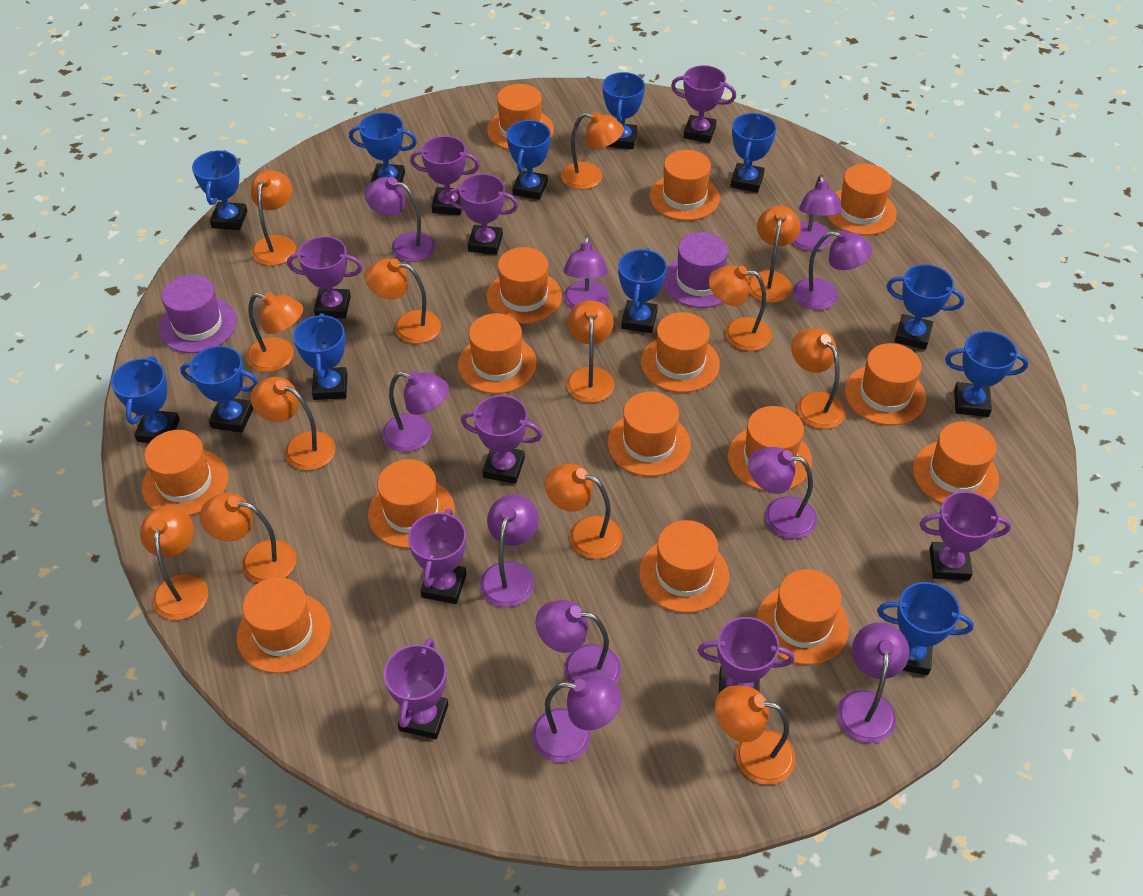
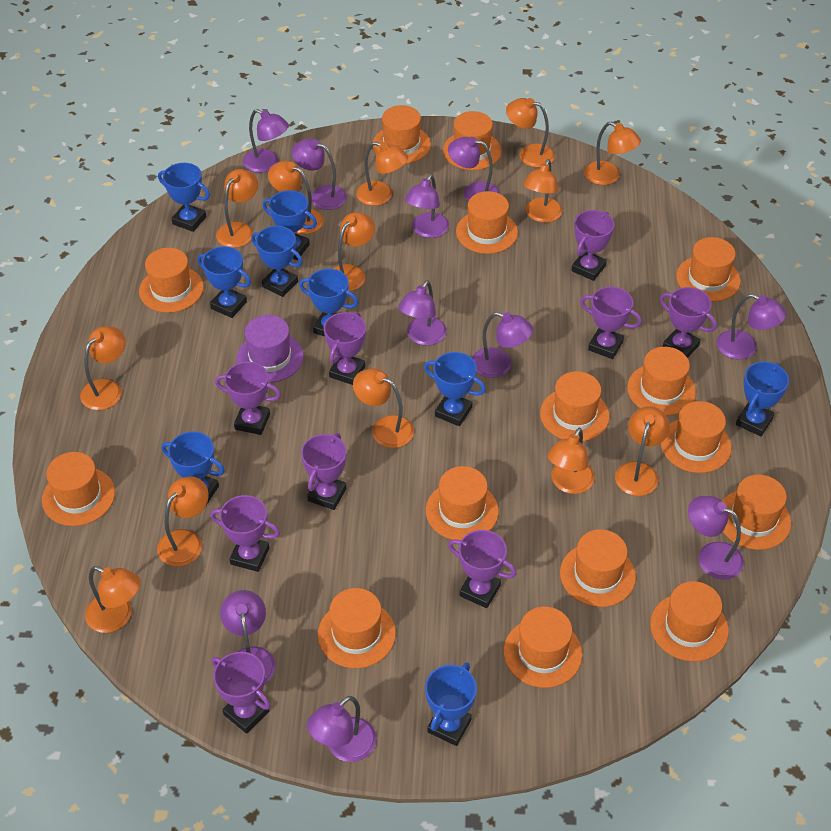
blue trophy: 12 -> 9
purple hat: 2 -> 1

